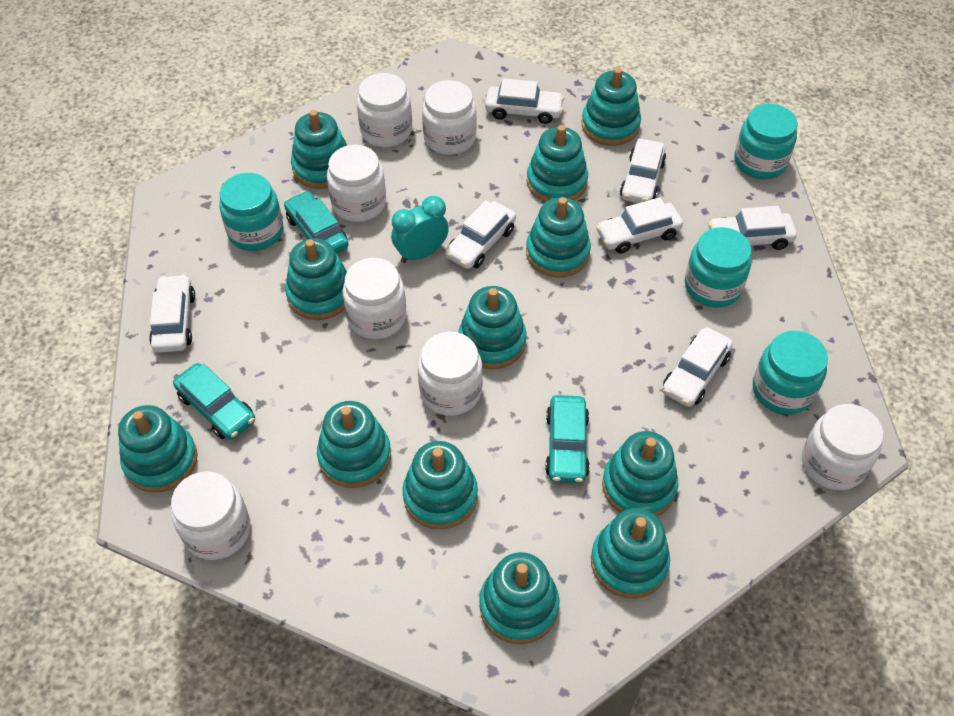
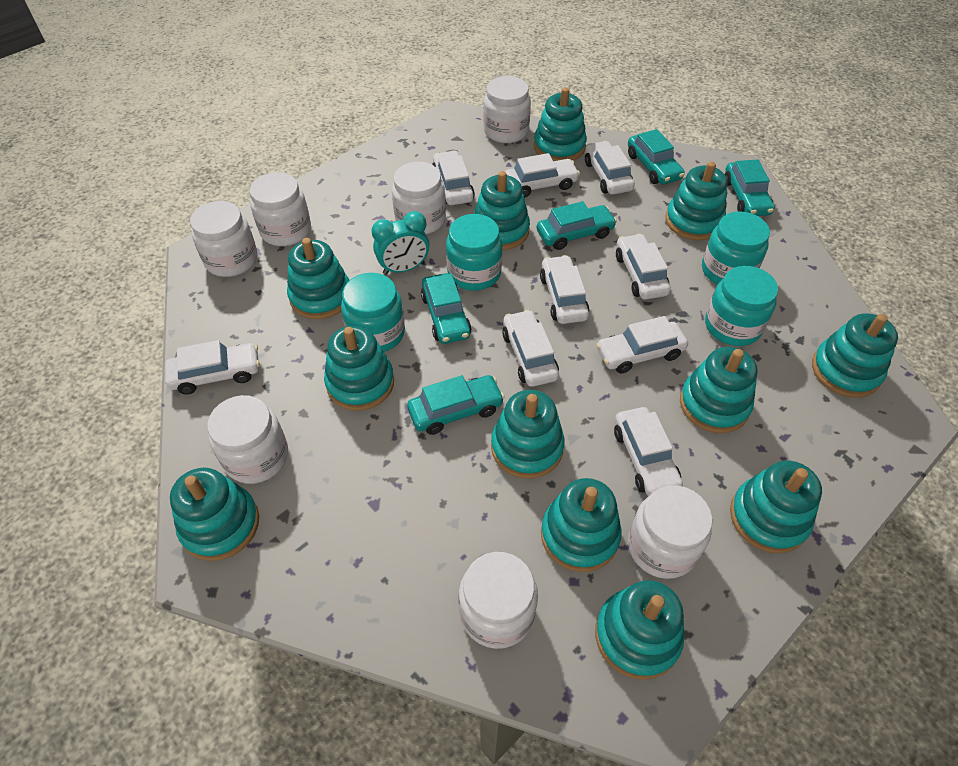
turquoise car: 3 -> 5
white car: 7 -> 9

